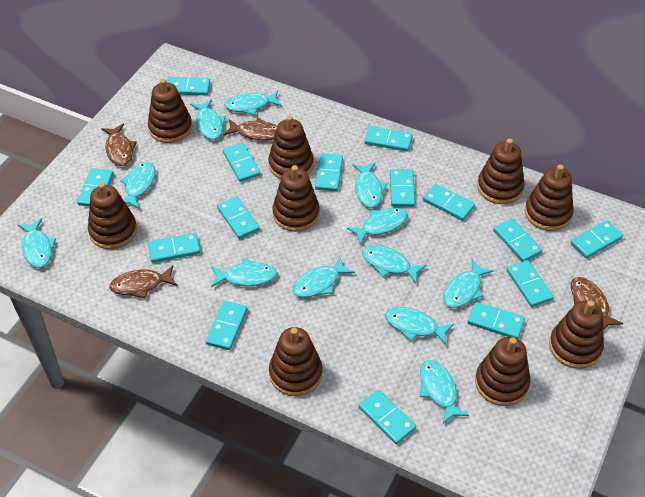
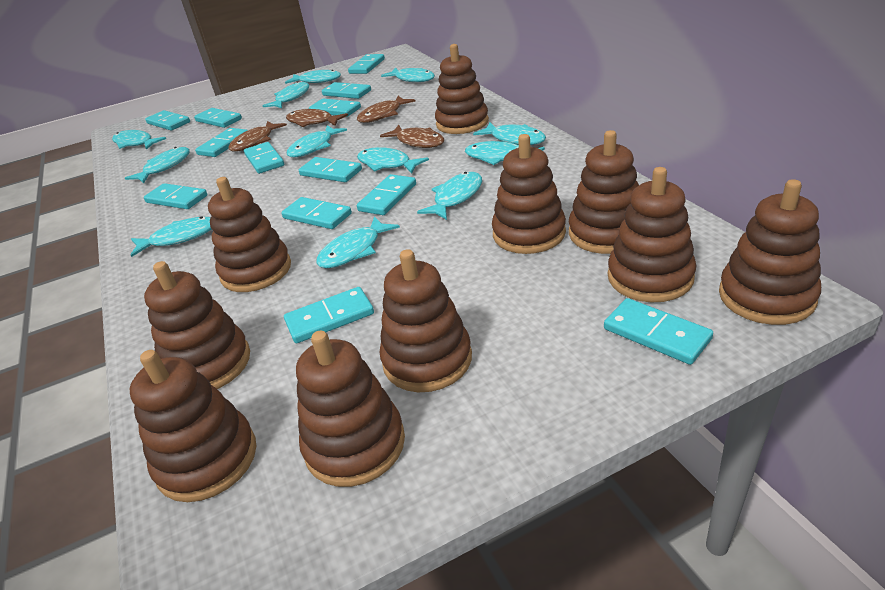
brown stacking toy: 9 -> 10
turquoise domino: 15 -> 13

